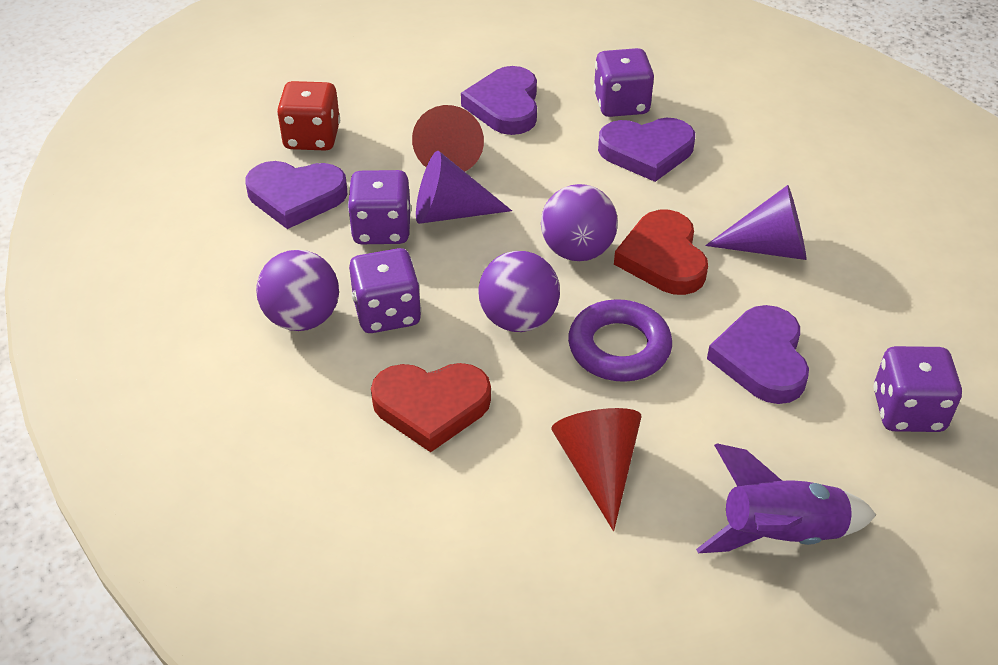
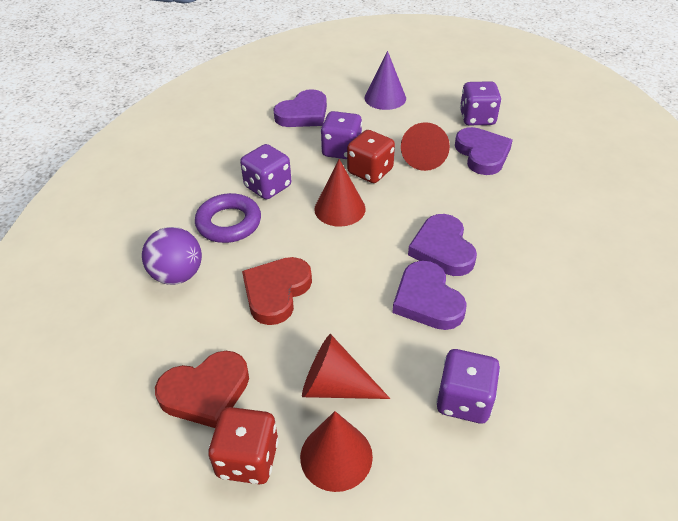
purple ball: 3 -> 1
purple cone: 2 -> 1
purple rocket: 1 -> 0
red cone: 2 -> 4
red dice: 1 -> 2

